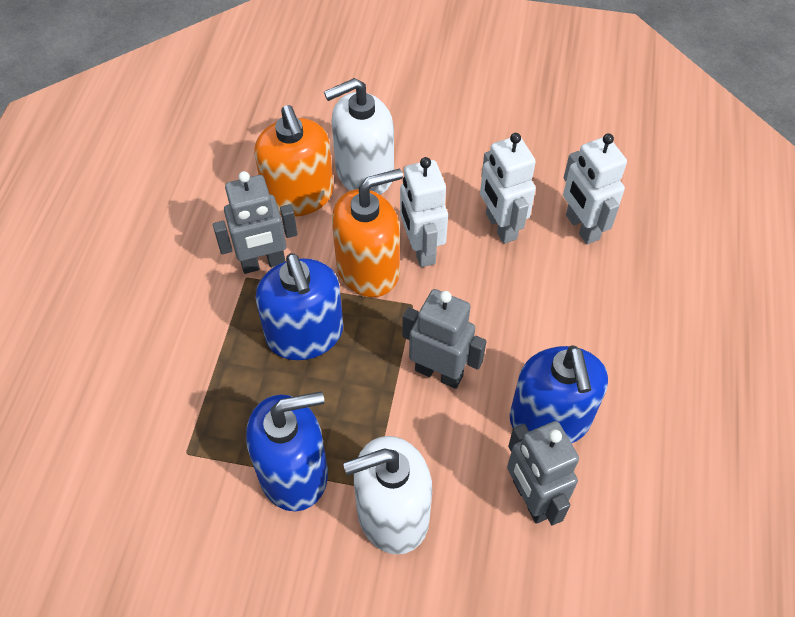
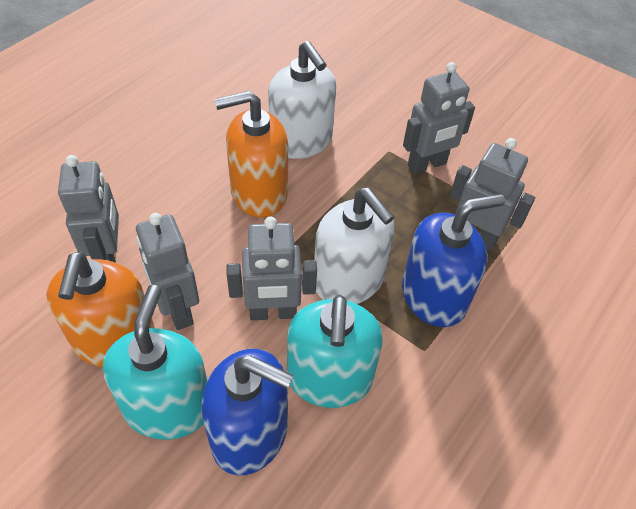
blue soap dispenser: 3 -> 2
grey robot: 3 -> 5
turquoise soap dispenser: 0 -> 2
white robot: 3 -> 0

